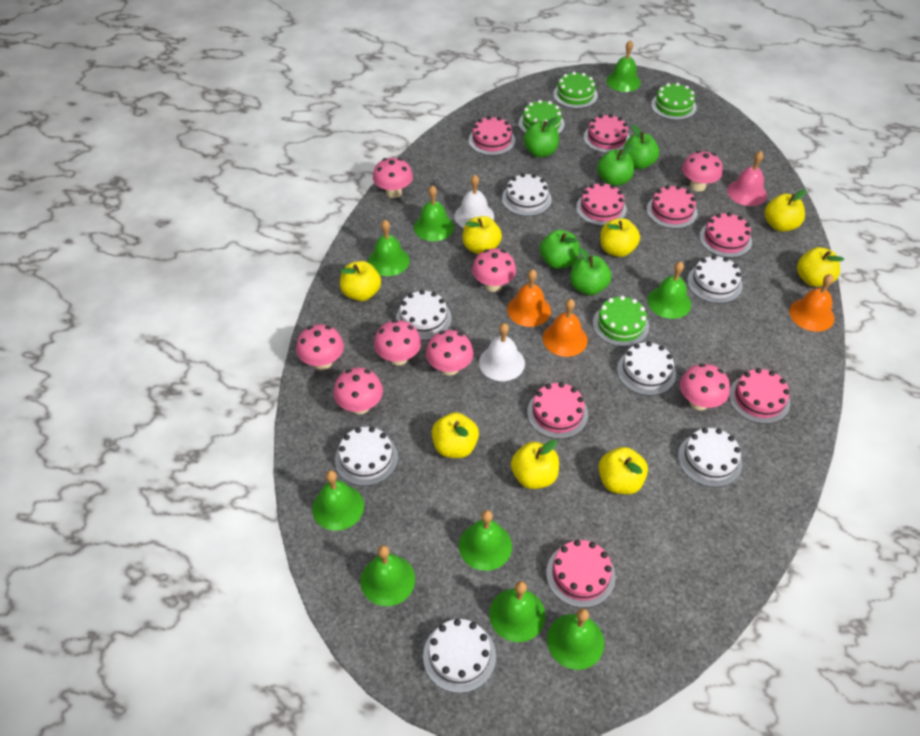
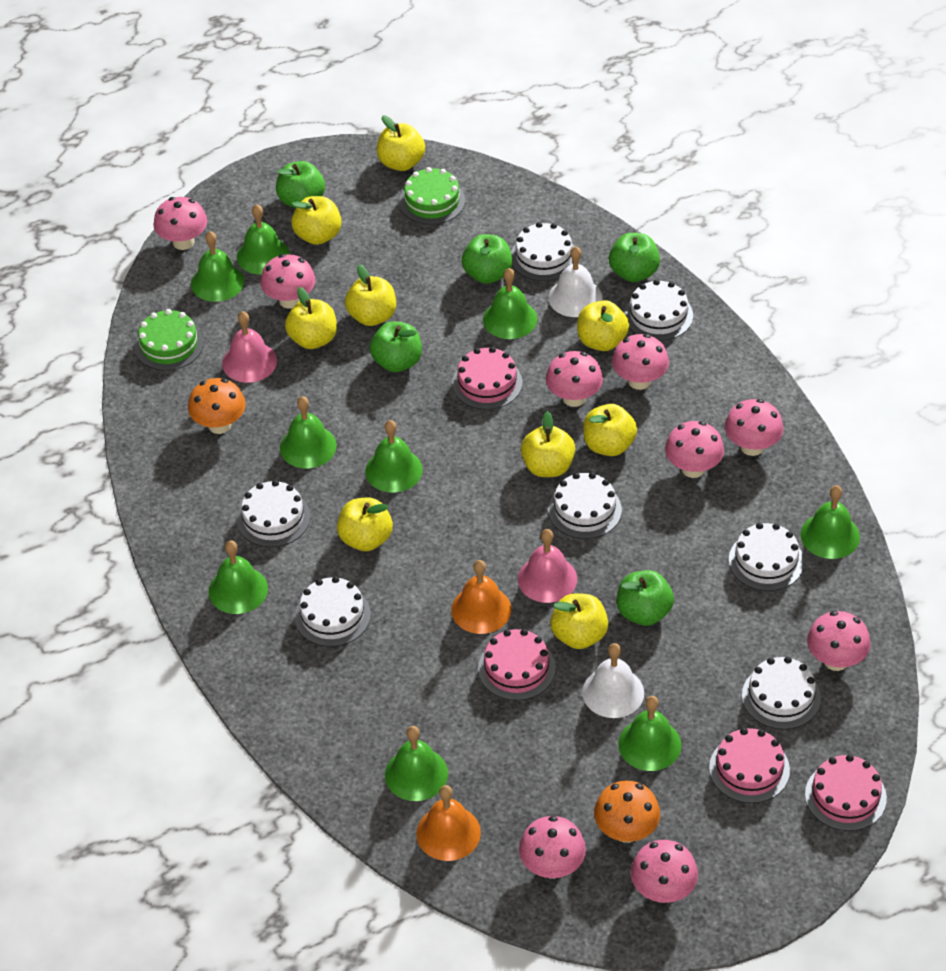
green cake: 4 -> 2
orange bell: 3 -> 2
orange mushroom: 0 -> 2
pink bell: 1 -> 2
pink cake: 8 -> 4
pink mushroom: 8 -> 9
yellow apple: 8 -> 9

